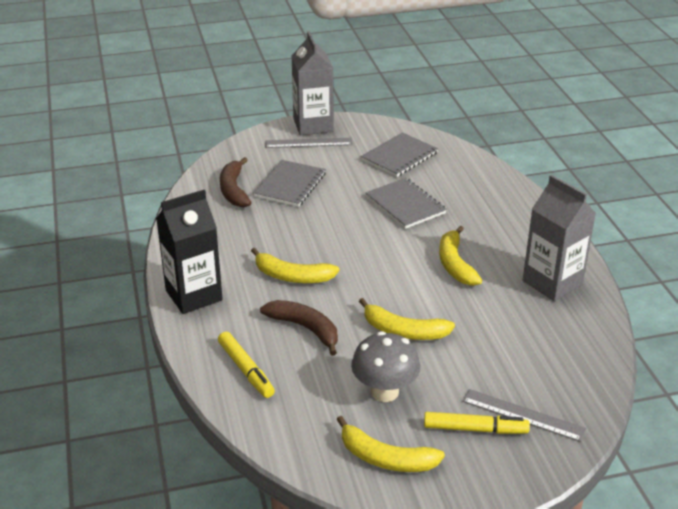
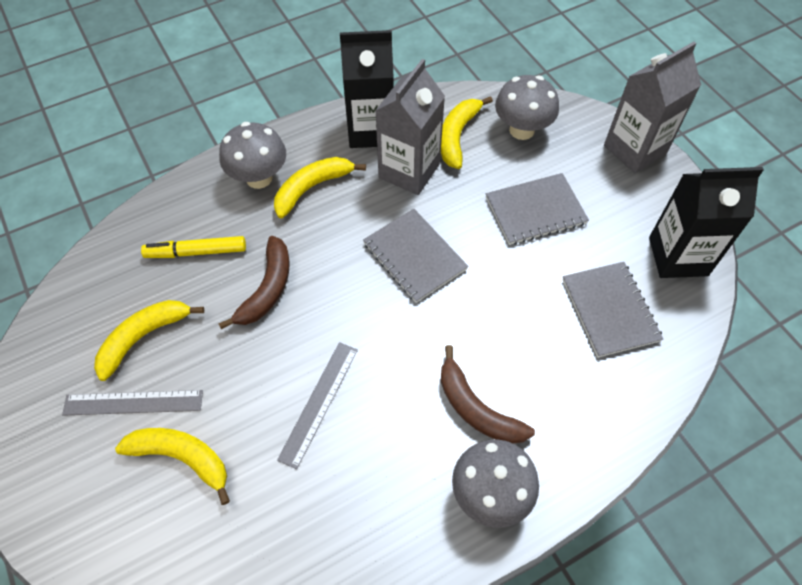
black carton: 1 -> 2
grey mushroom: 1 -> 3
yellow marker: 2 -> 1

